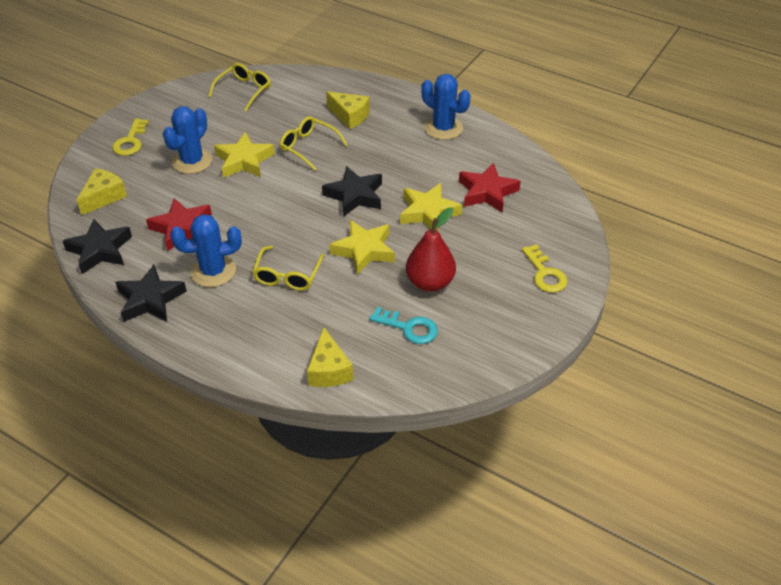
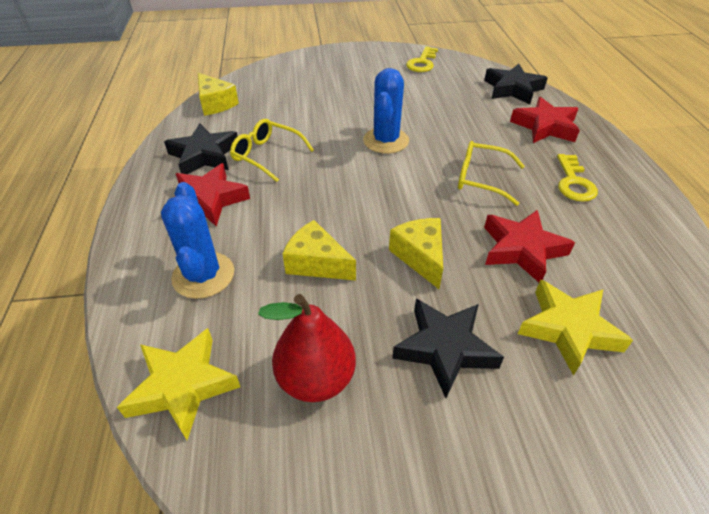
blue cactus: 3 -> 2
red star: 2 -> 3
turquoise key: 1 -> 0
yellow glasses: 3 -> 2
yellow star: 3 -> 2

